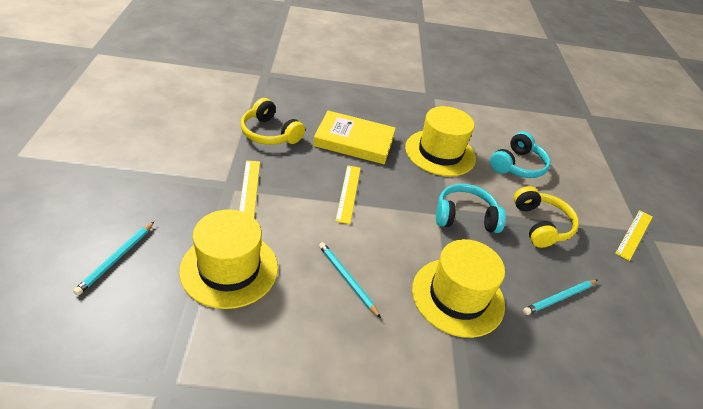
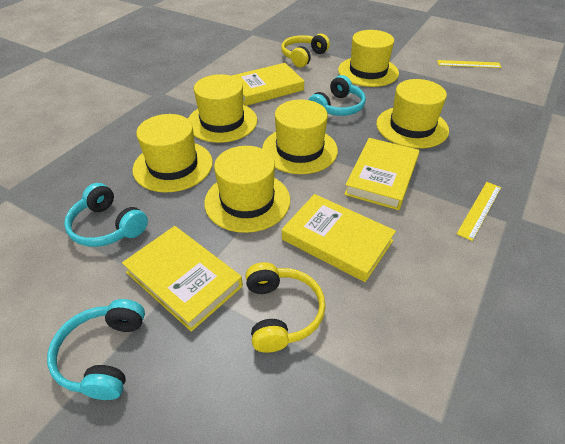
turquoise headphones: 2 -> 3
turquoise pencil: 3 -> 0
yellow book: 1 -> 4
yellow hat: 3 -> 6
yellow ruler: 3 -> 2

